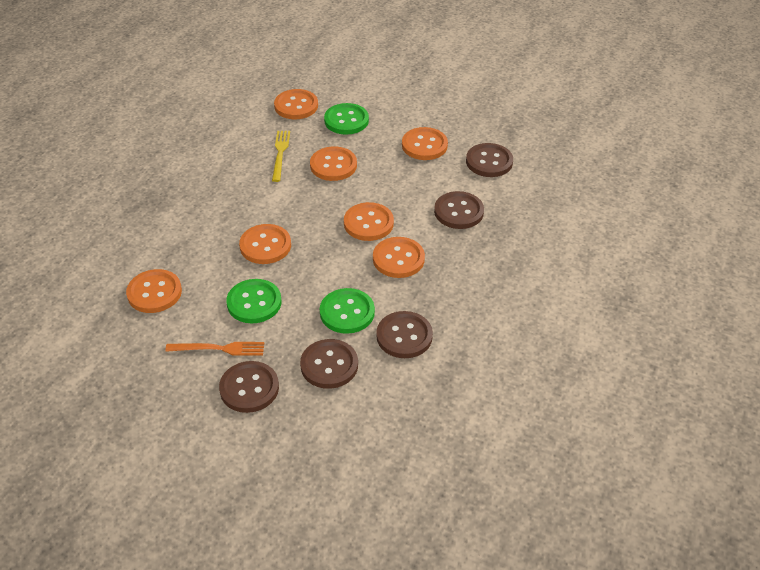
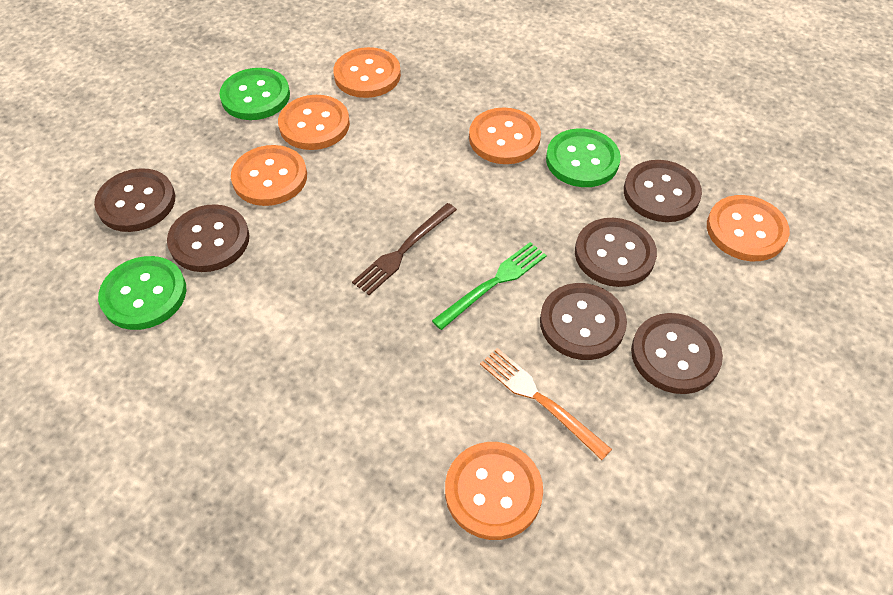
brown button: 5 -> 6
brown fork: 0 -> 1
green fork: 0 -> 1
orange button: 7 -> 6
yellow fork: 1 -> 0

